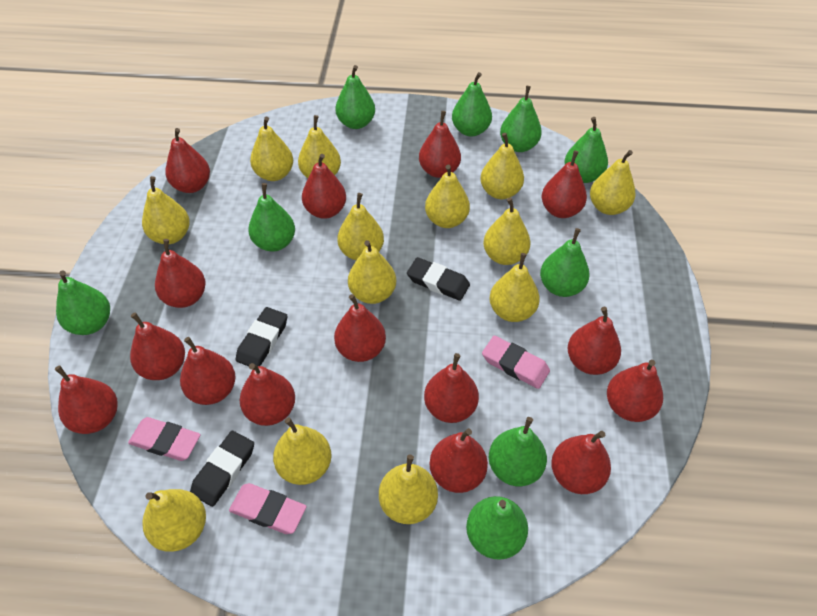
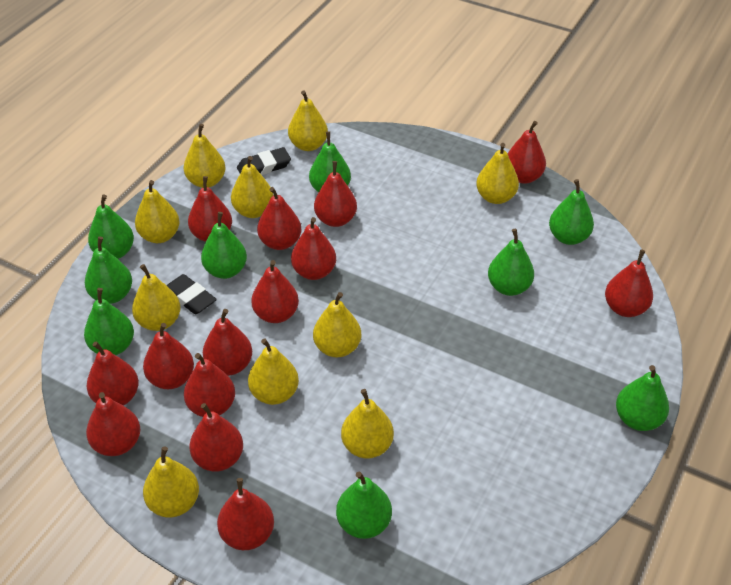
black eraser: 3 -> 2
pink eraser: 3 -> 0
red pear: 15 -> 14
yellow pear: 13 -> 10

